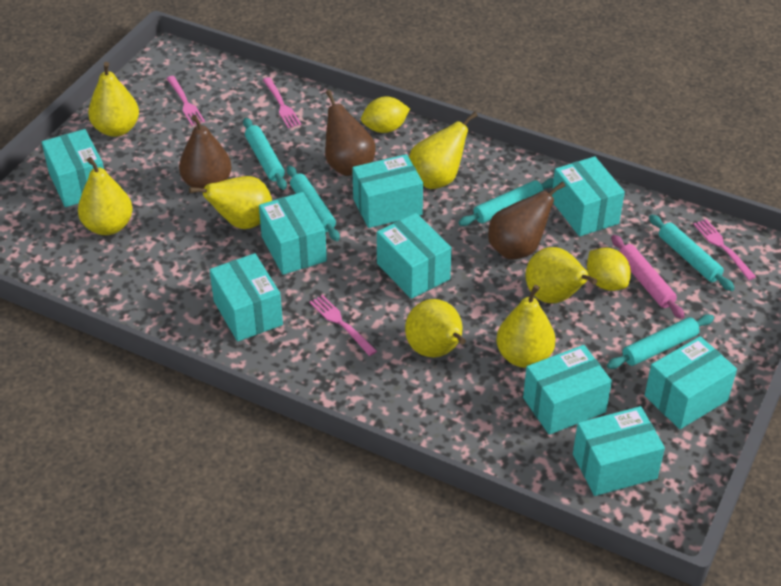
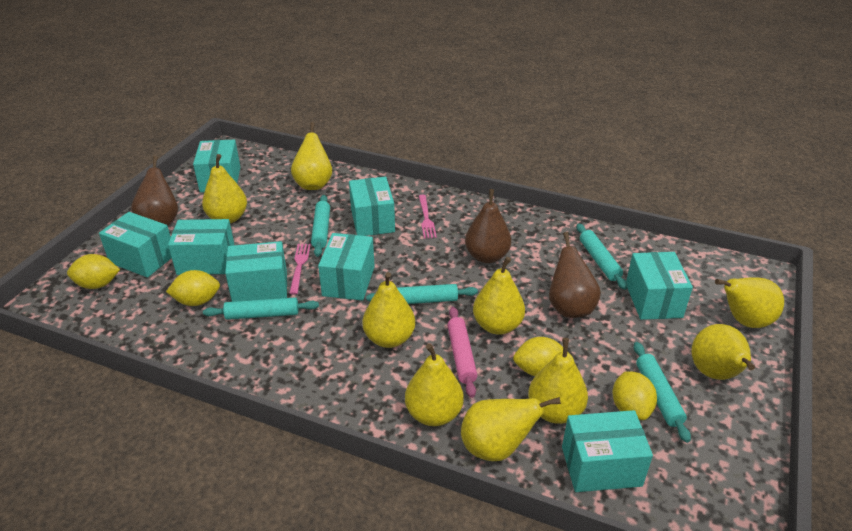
pink fork: 4 -> 2
turquoise box: 9 -> 8
yellow lemon: 2 -> 4
yellow pear: 7 -> 9

